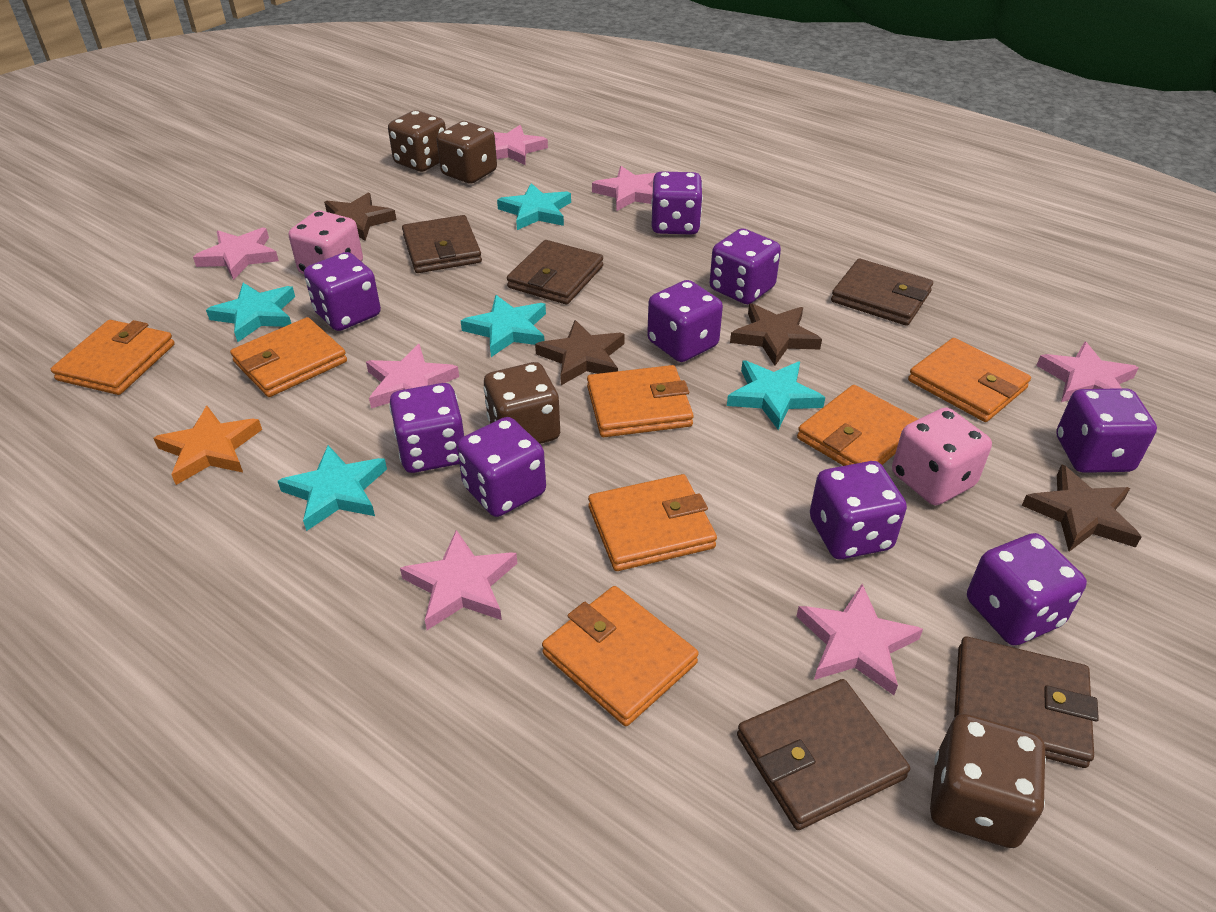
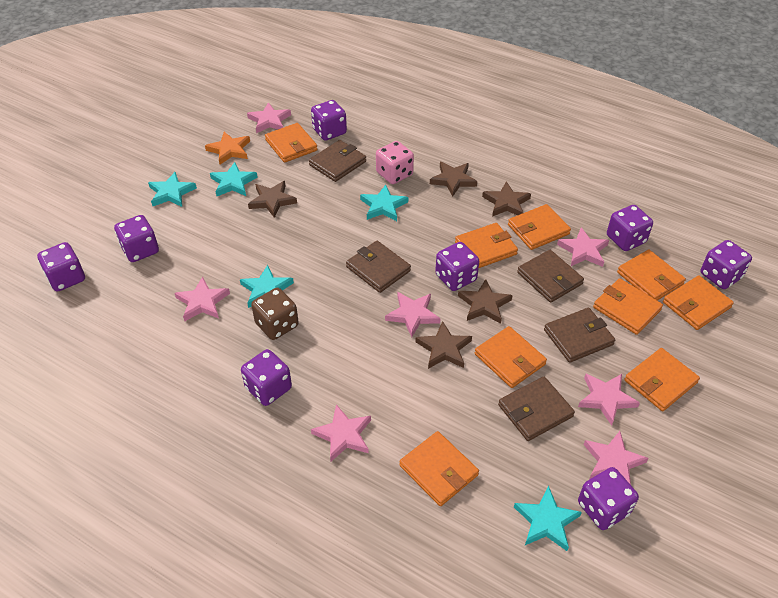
brown dice: 4 -> 1
brown star: 4 -> 5
orange wallet: 7 -> 9
pink dice: 2 -> 1
purple dice: 9 -> 8

